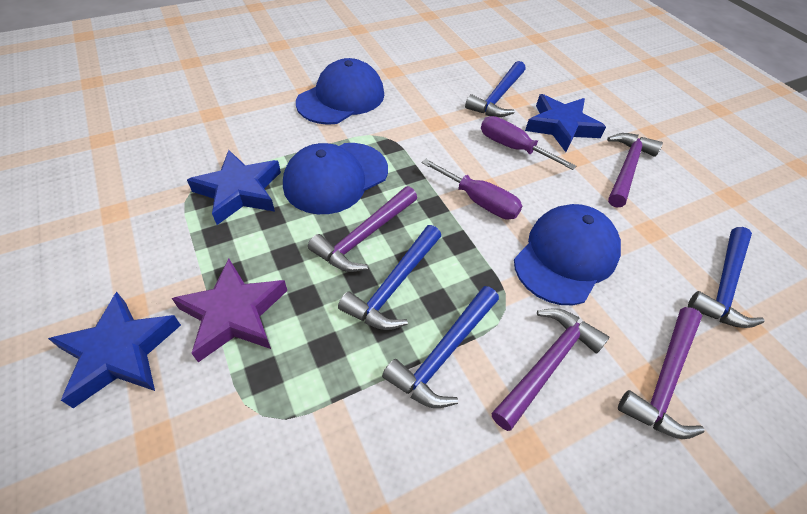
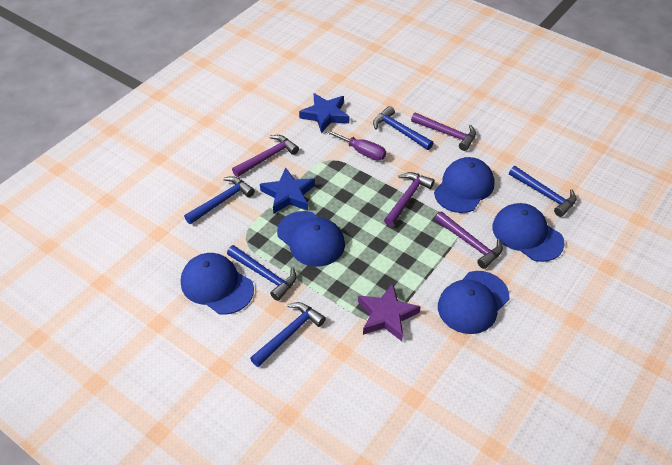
blue cap: 3 -> 5
blue hammer: 4 -> 5
blue star: 3 -> 2
purple screwdriver: 2 -> 1

